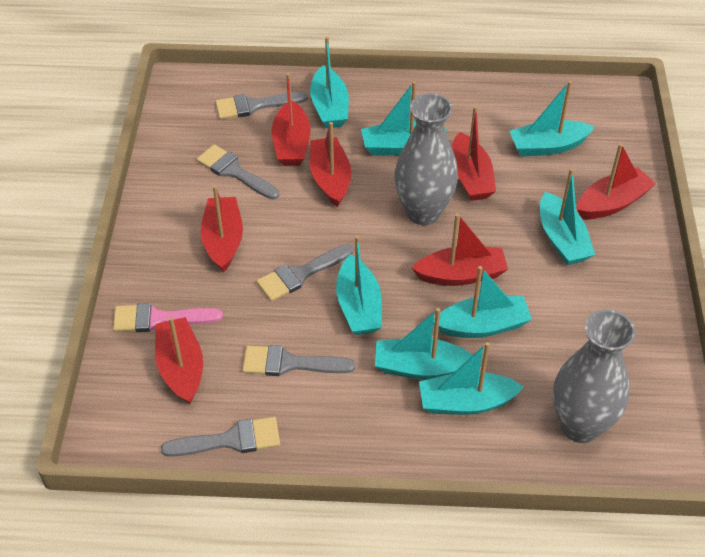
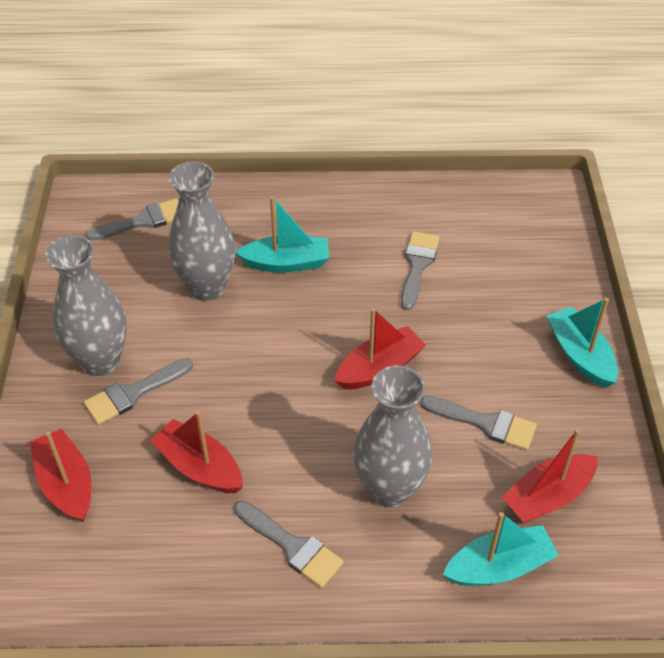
grey vase: 2 -> 3
pink brush: 1 -> 0
red boat: 7 -> 4
turquoise boat: 8 -> 3

